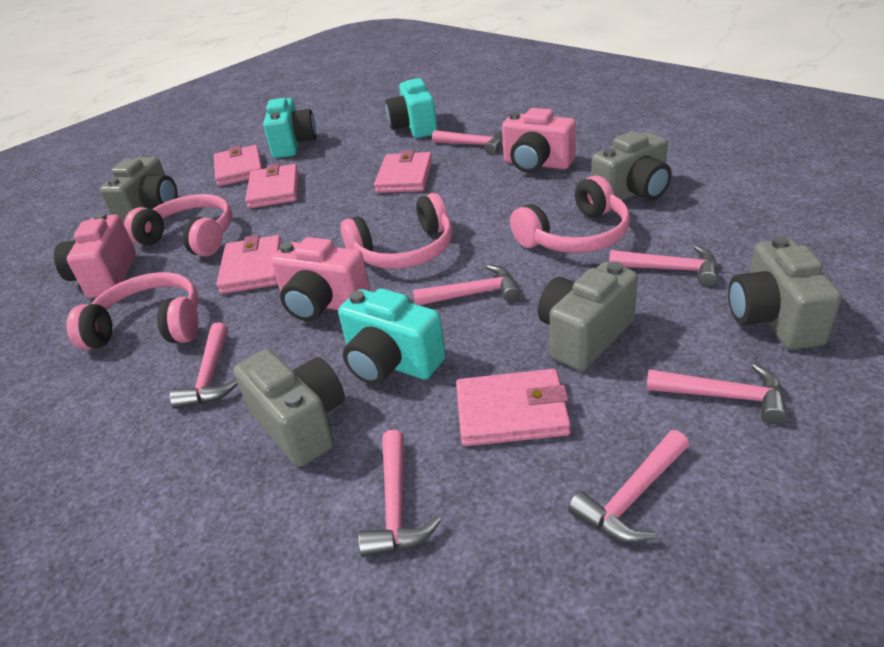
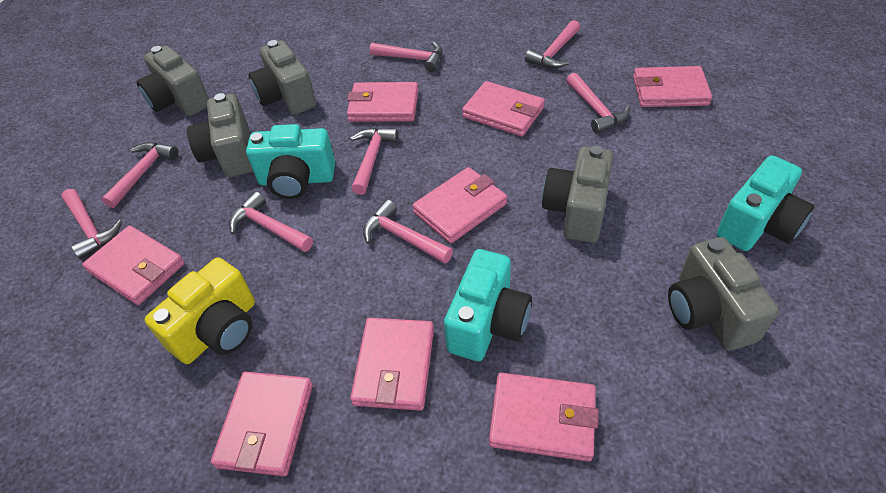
pink camera: 3 -> 0
pink hammer: 7 -> 8
pink headphones: 4 -> 0
pink wallet: 5 -> 8
yellow camera: 0 -> 1

